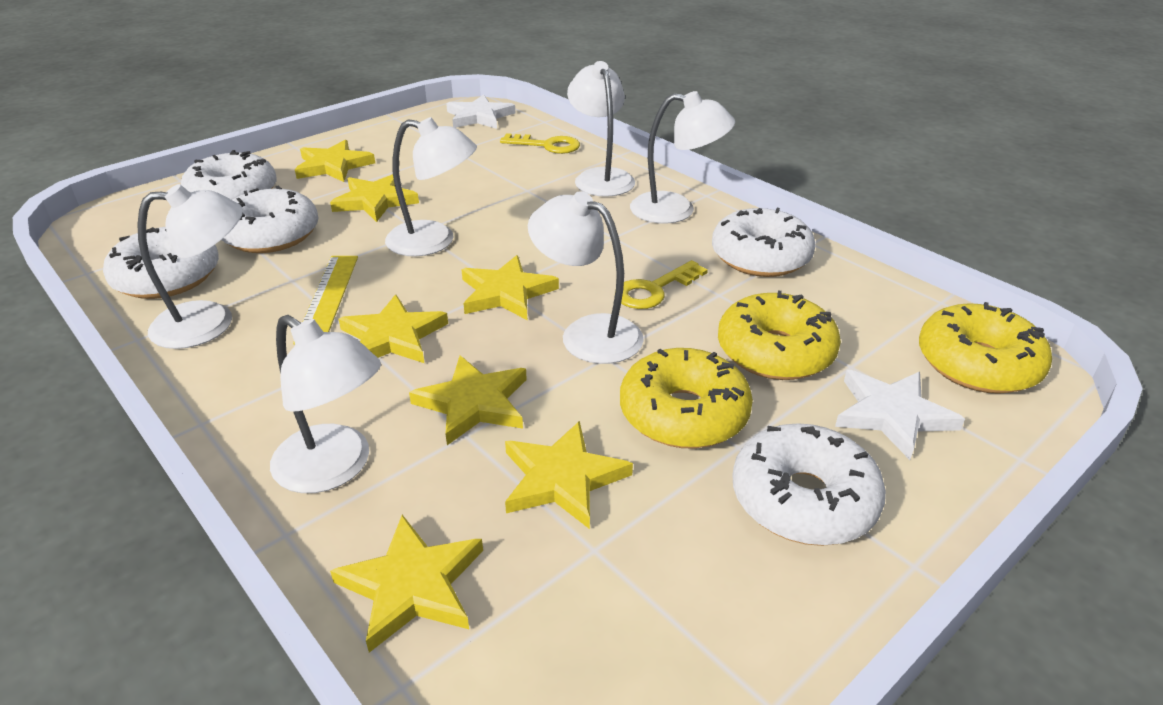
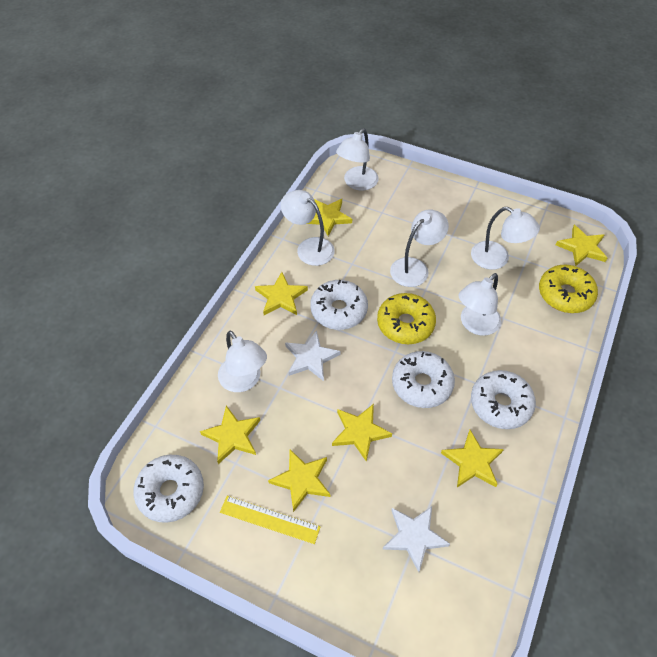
white donut: 5 -> 4
yellow donut: 3 -> 2
yellow key: 2 -> 0

